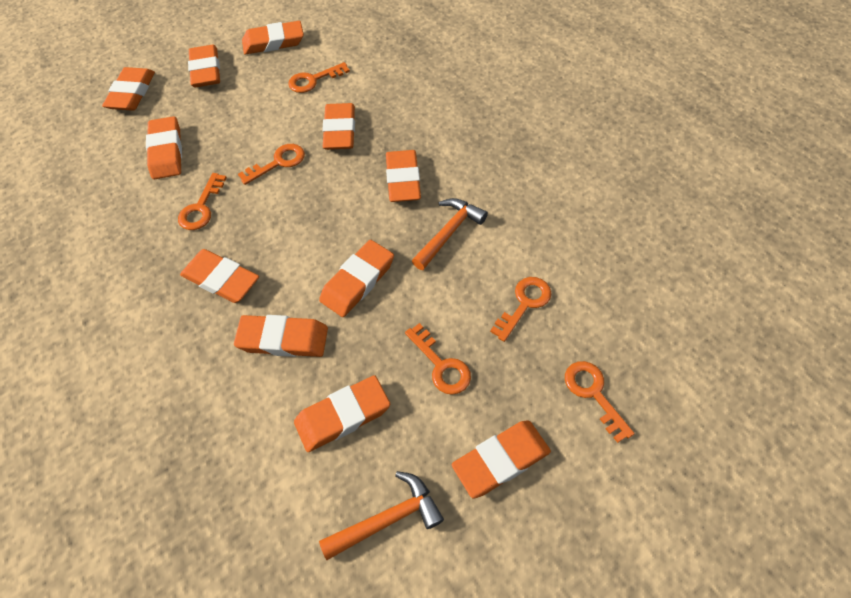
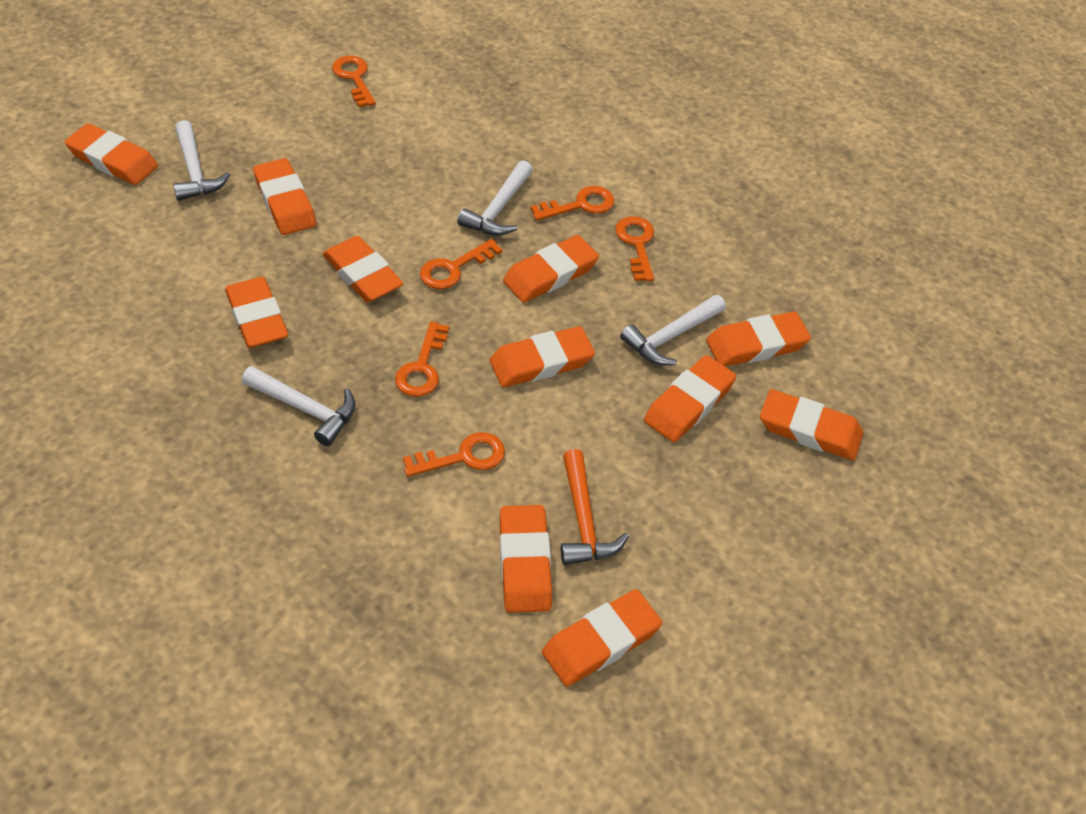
orange hammer: 2 -> 1
white hammer: 0 -> 4

